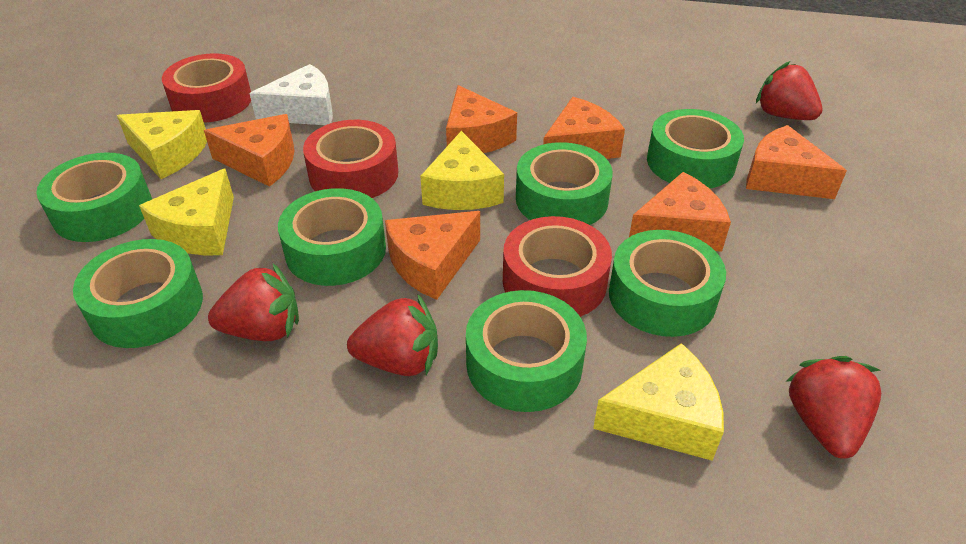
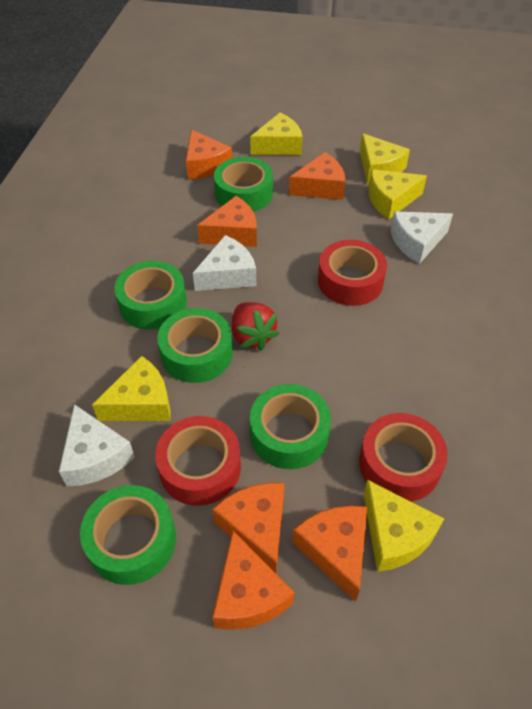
green tape: 7 -> 5
red strawberry: 4 -> 1
white cheese: 1 -> 3
yellow cheese: 4 -> 5

